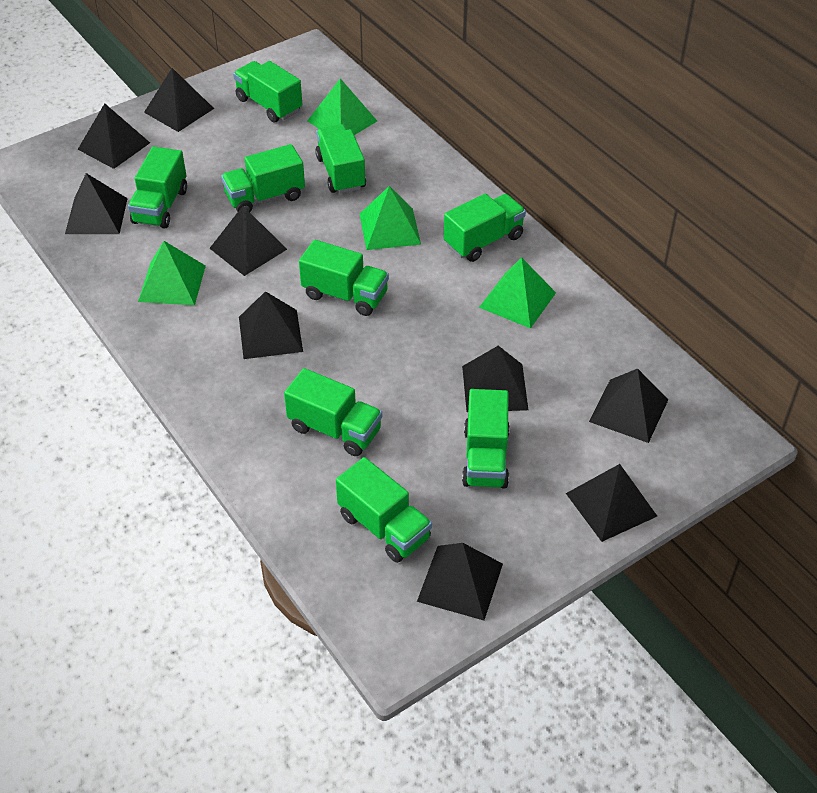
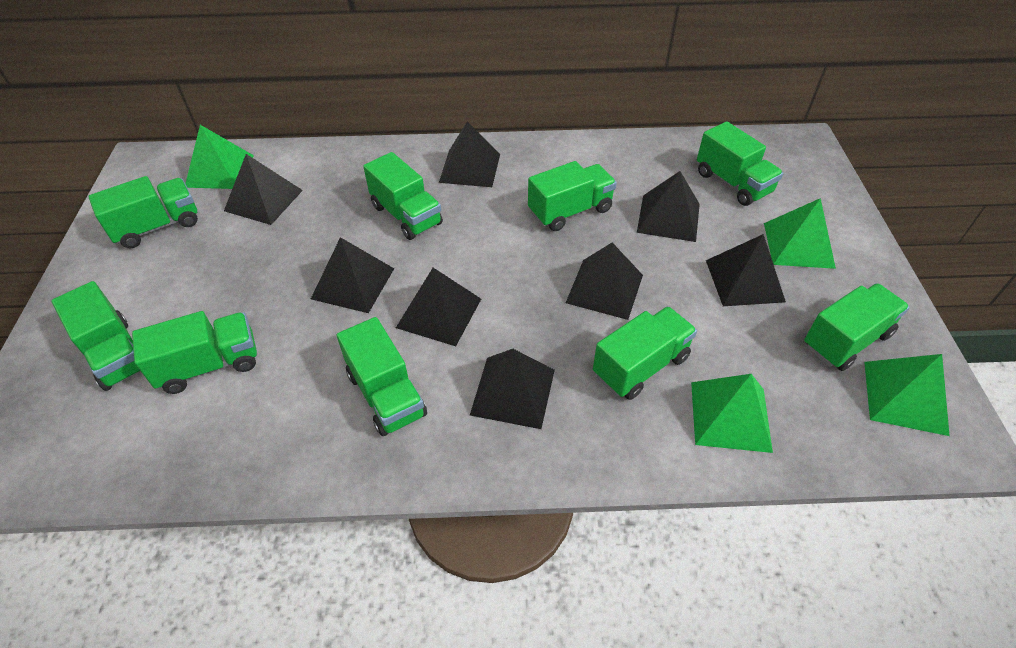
black pyramid: 9 -> 8

